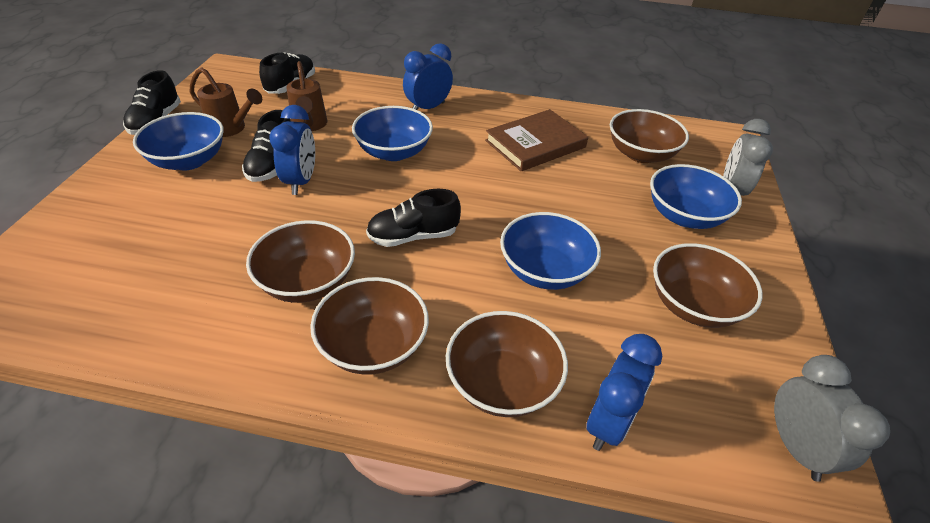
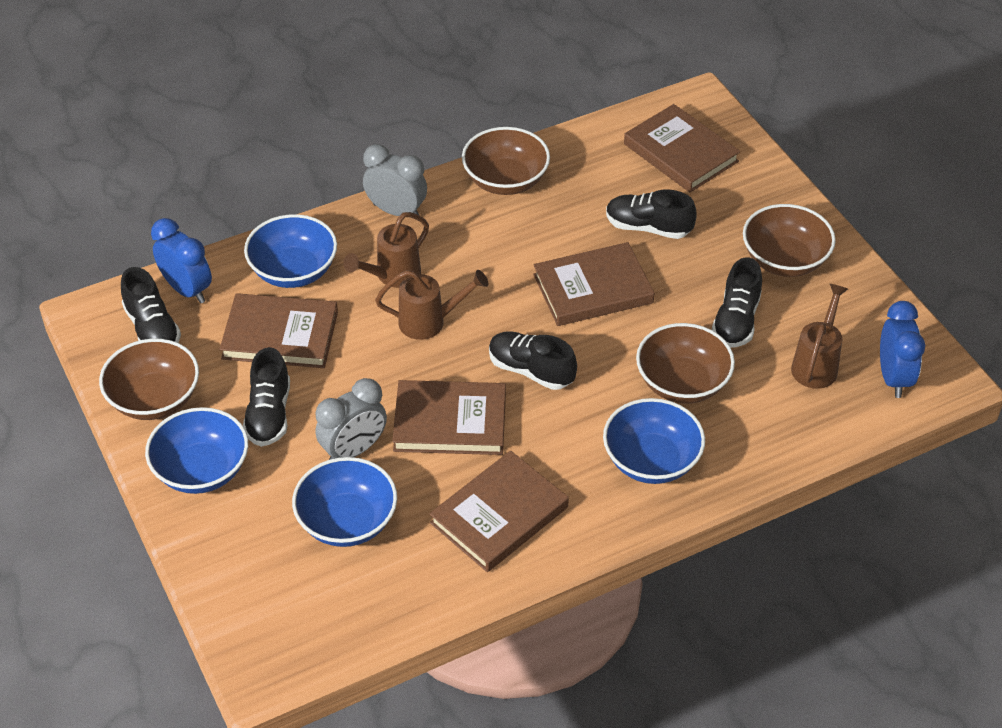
black shoe: 4 -> 5
blue clock: 3 -> 2
brown book: 1 -> 5
brown bowl: 5 -> 4
brown watering can: 2 -> 3

